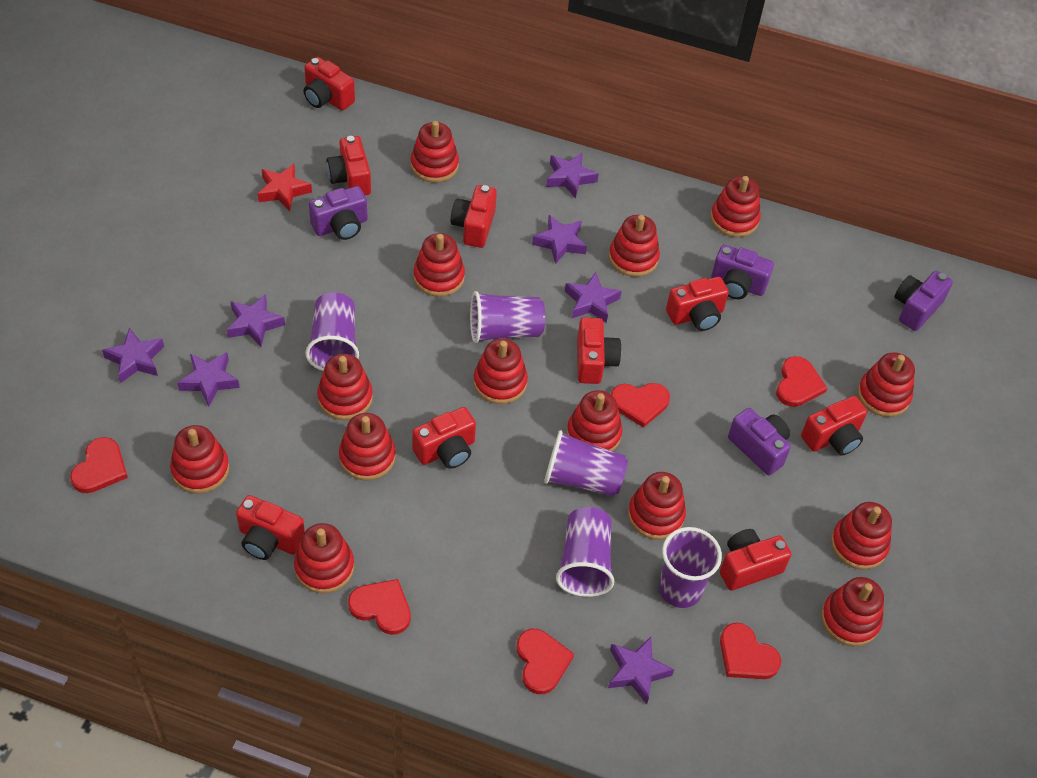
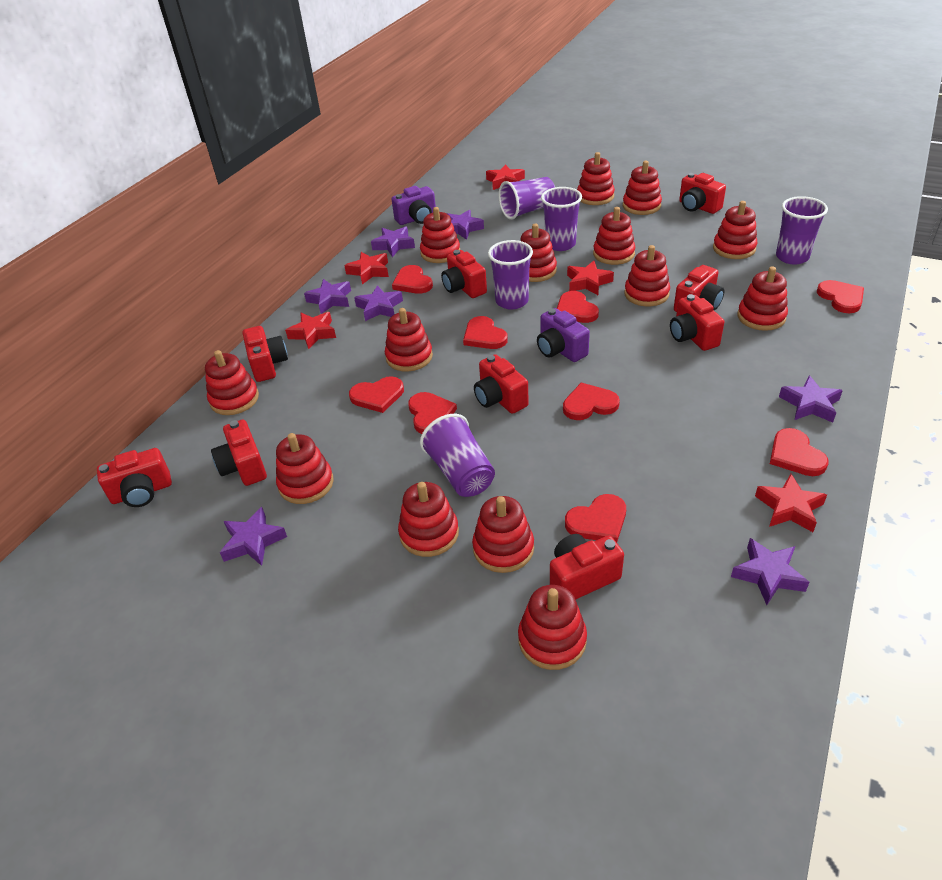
purple camera: 4 -> 2
red heart: 6 -> 9
red star: 1 -> 5

